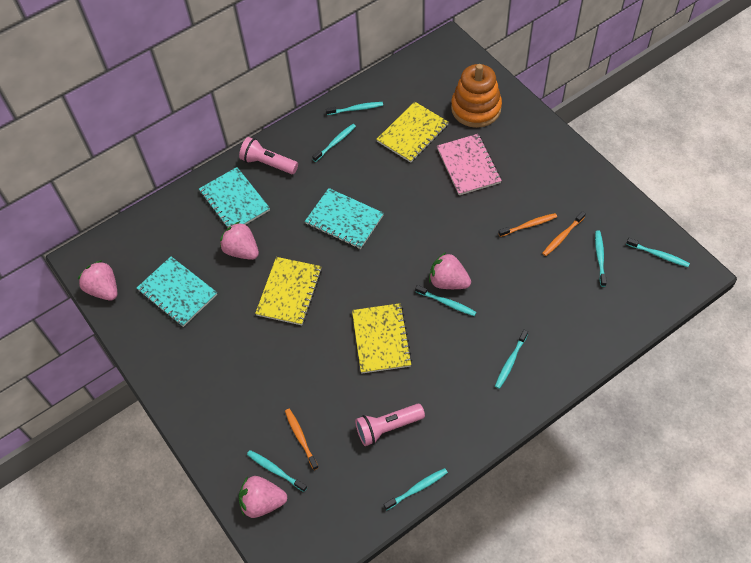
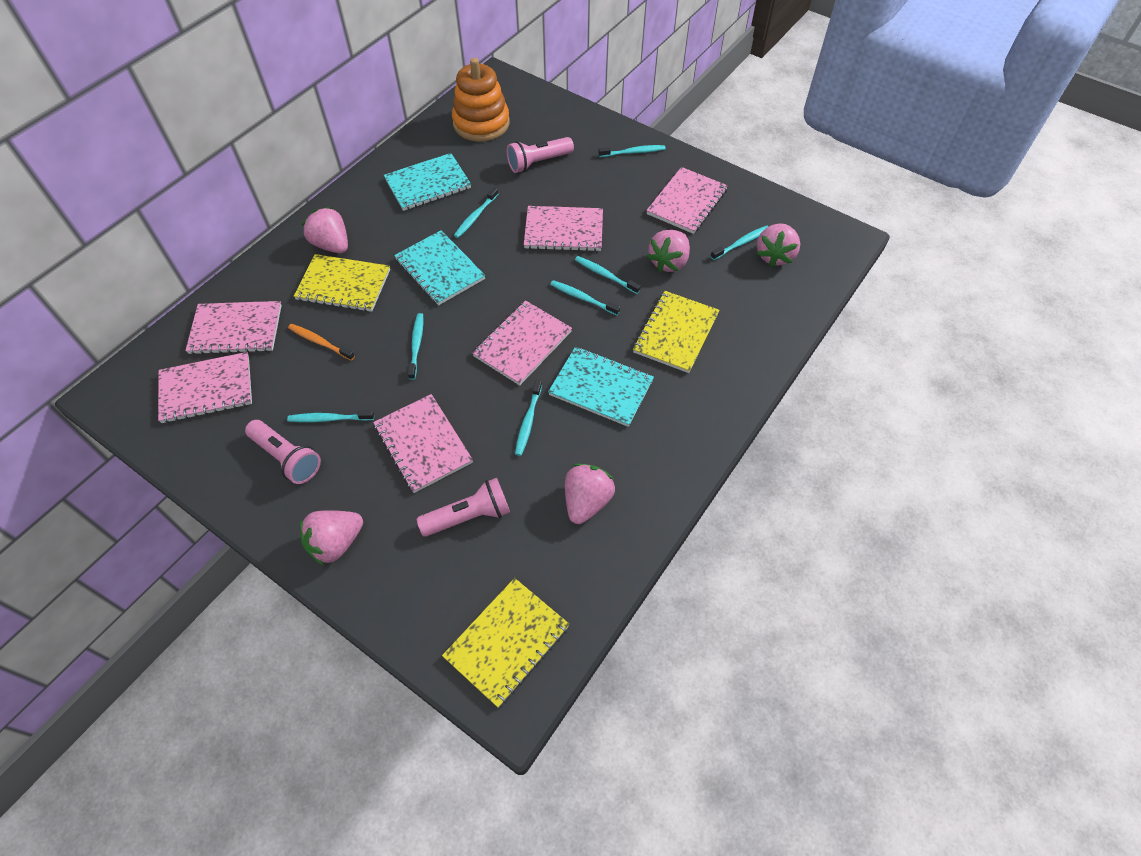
orange toothbrush: 3 -> 1
pink flashlight: 2 -> 3
pink notebook: 1 -> 6
pink strawberry: 4 -> 5

